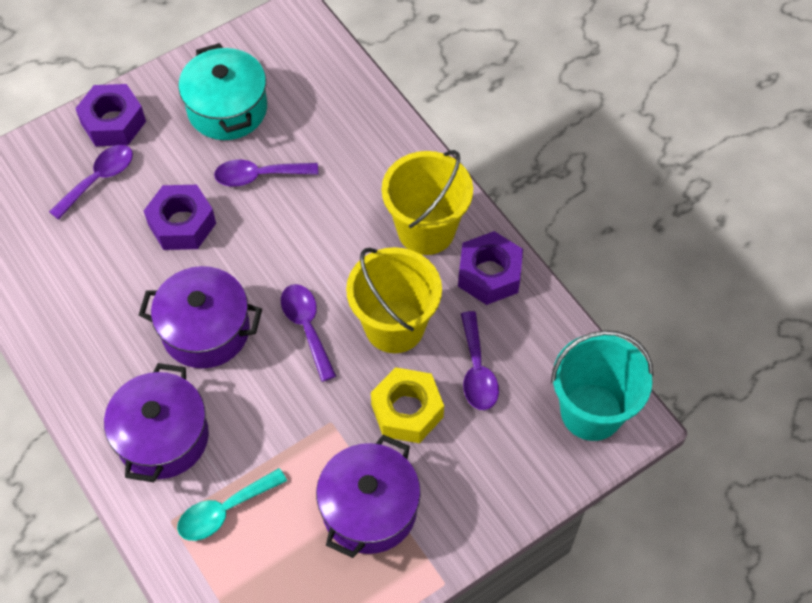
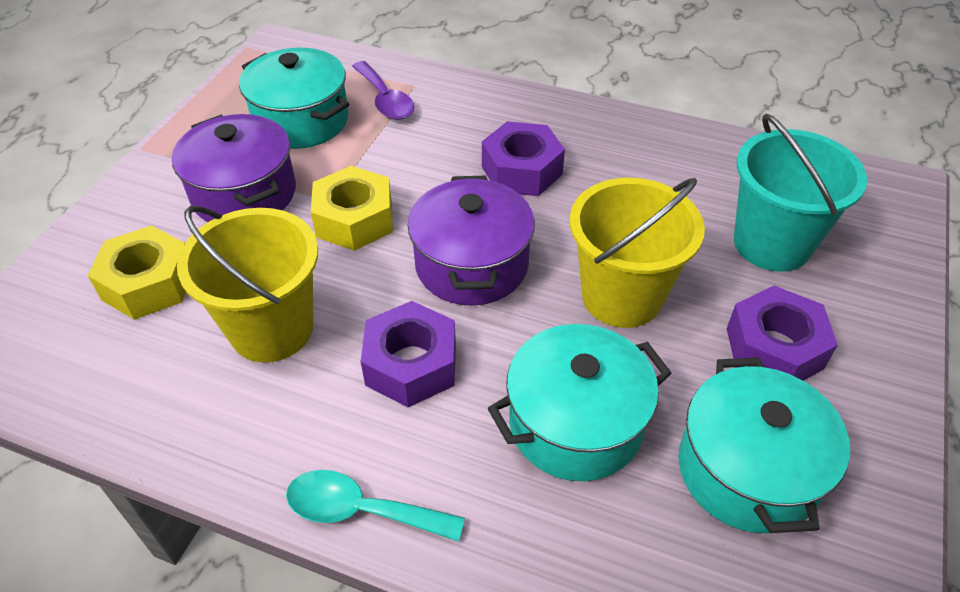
purple pot: 3 -> 2
purple spoon: 4 -> 1
turquoise pot: 1 -> 3
yellow nut: 1 -> 2

